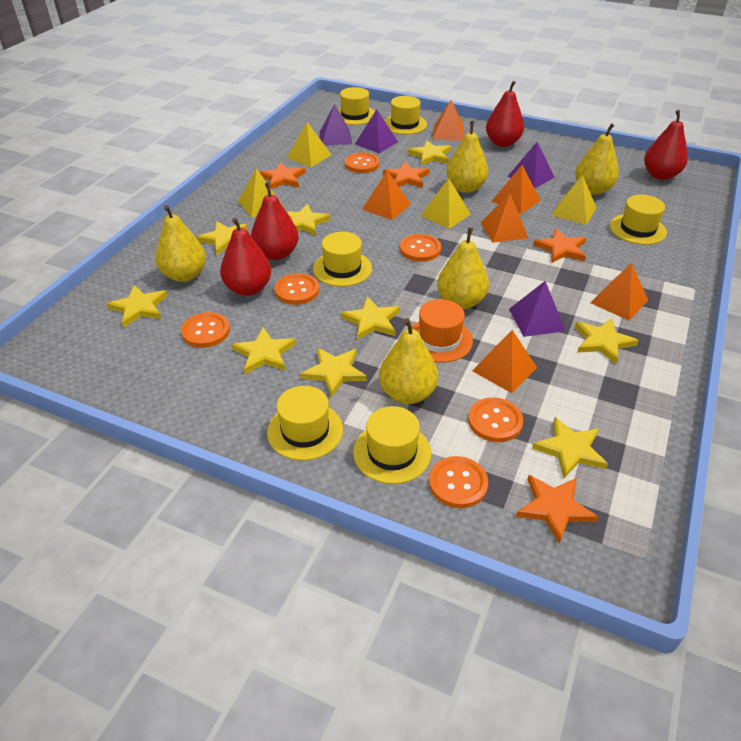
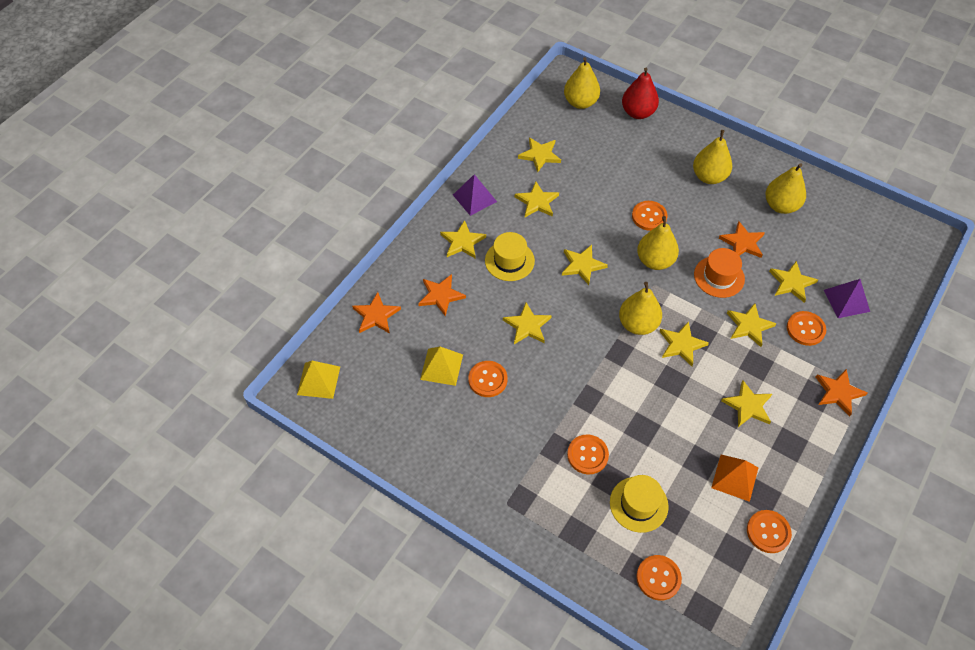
orange pyramid: 6 -> 1
purple pyramid: 4 -> 2
red pear: 4 -> 1
yellow hat: 6 -> 2
yellow pyramid: 4 -> 2

